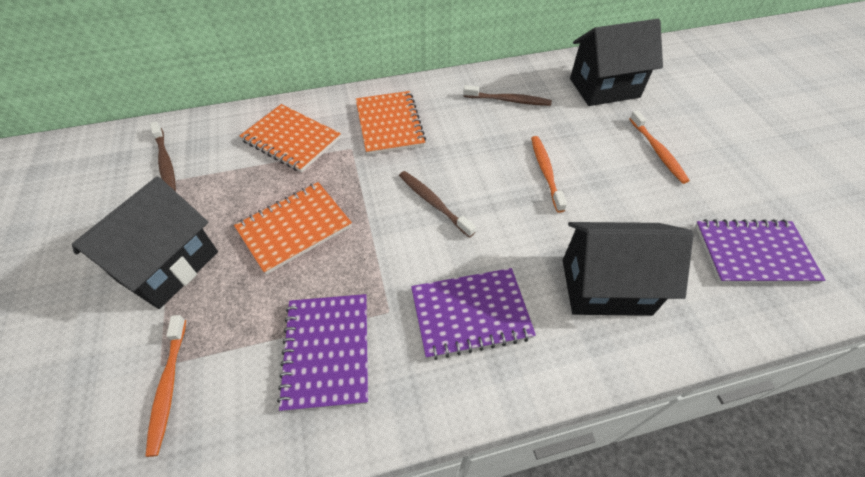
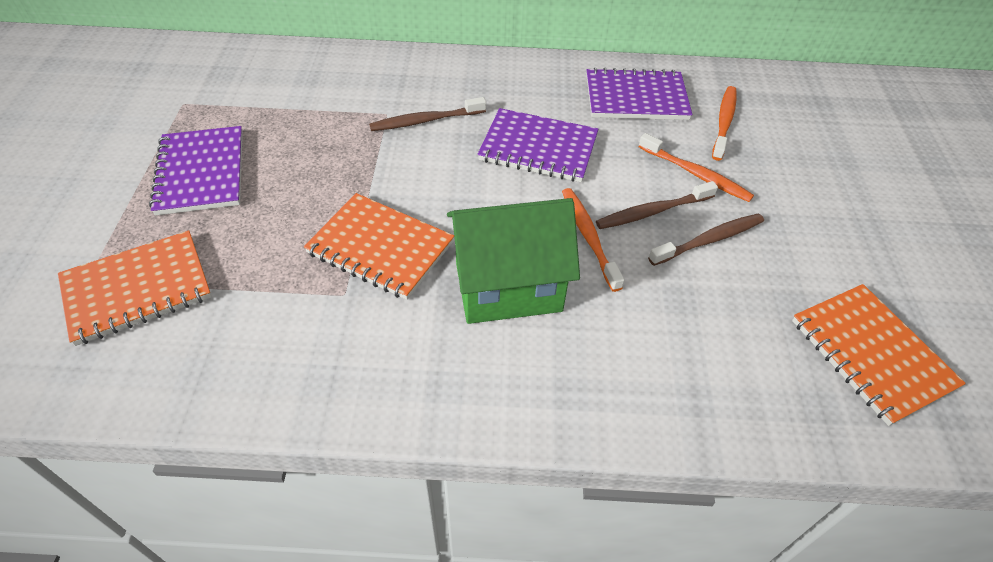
black house: 3 -> 0
green house: 0 -> 1

